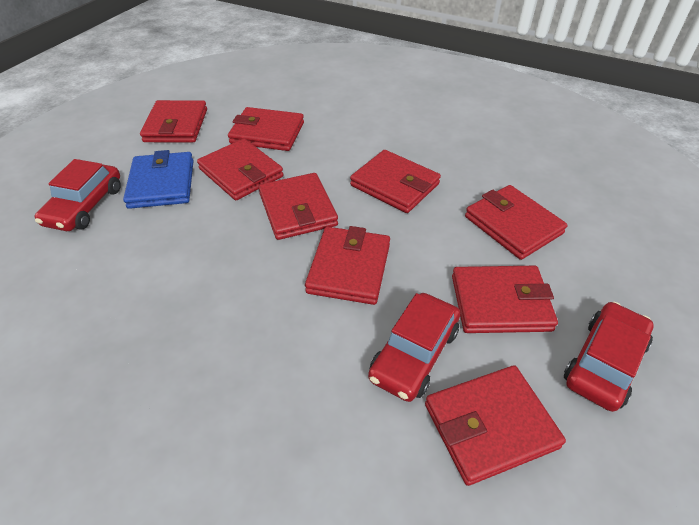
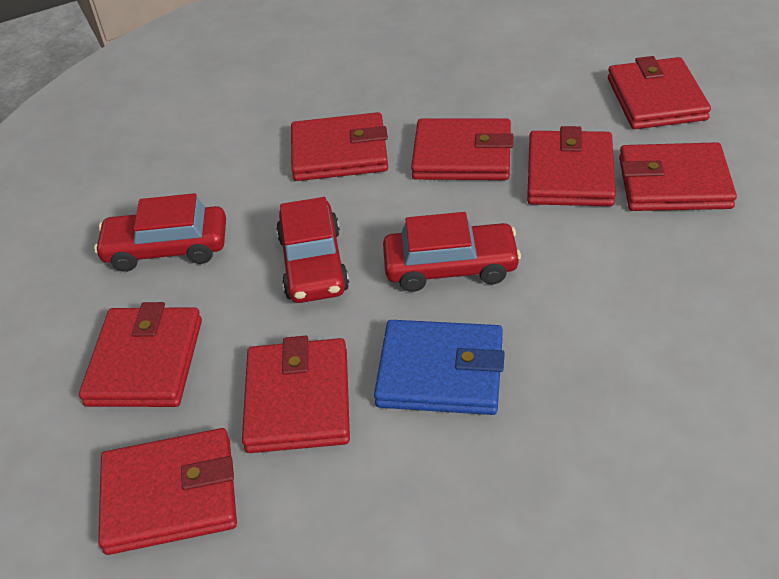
red wallet: 9 -> 8

